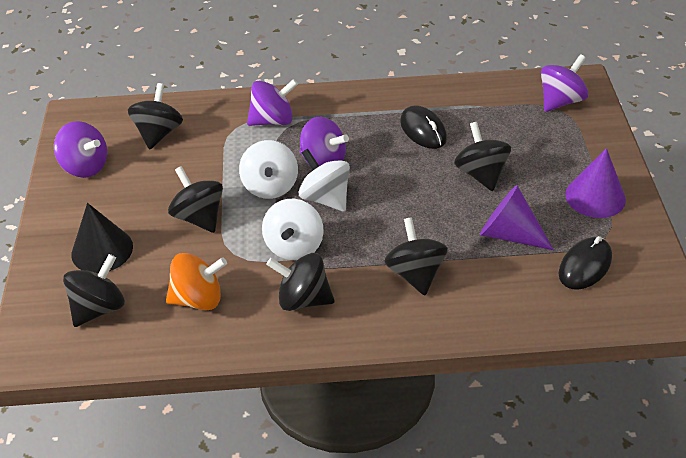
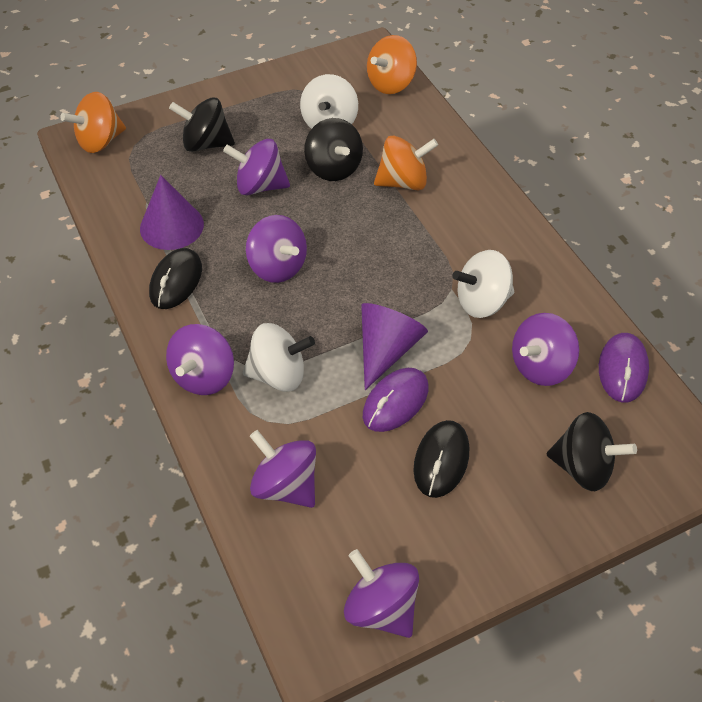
black cone: 1 -> 0
black spinning top: 6 -> 3
orange spinning top: 1 -> 3
purple mouse: 0 -> 2
purple spinning top: 4 -> 6

